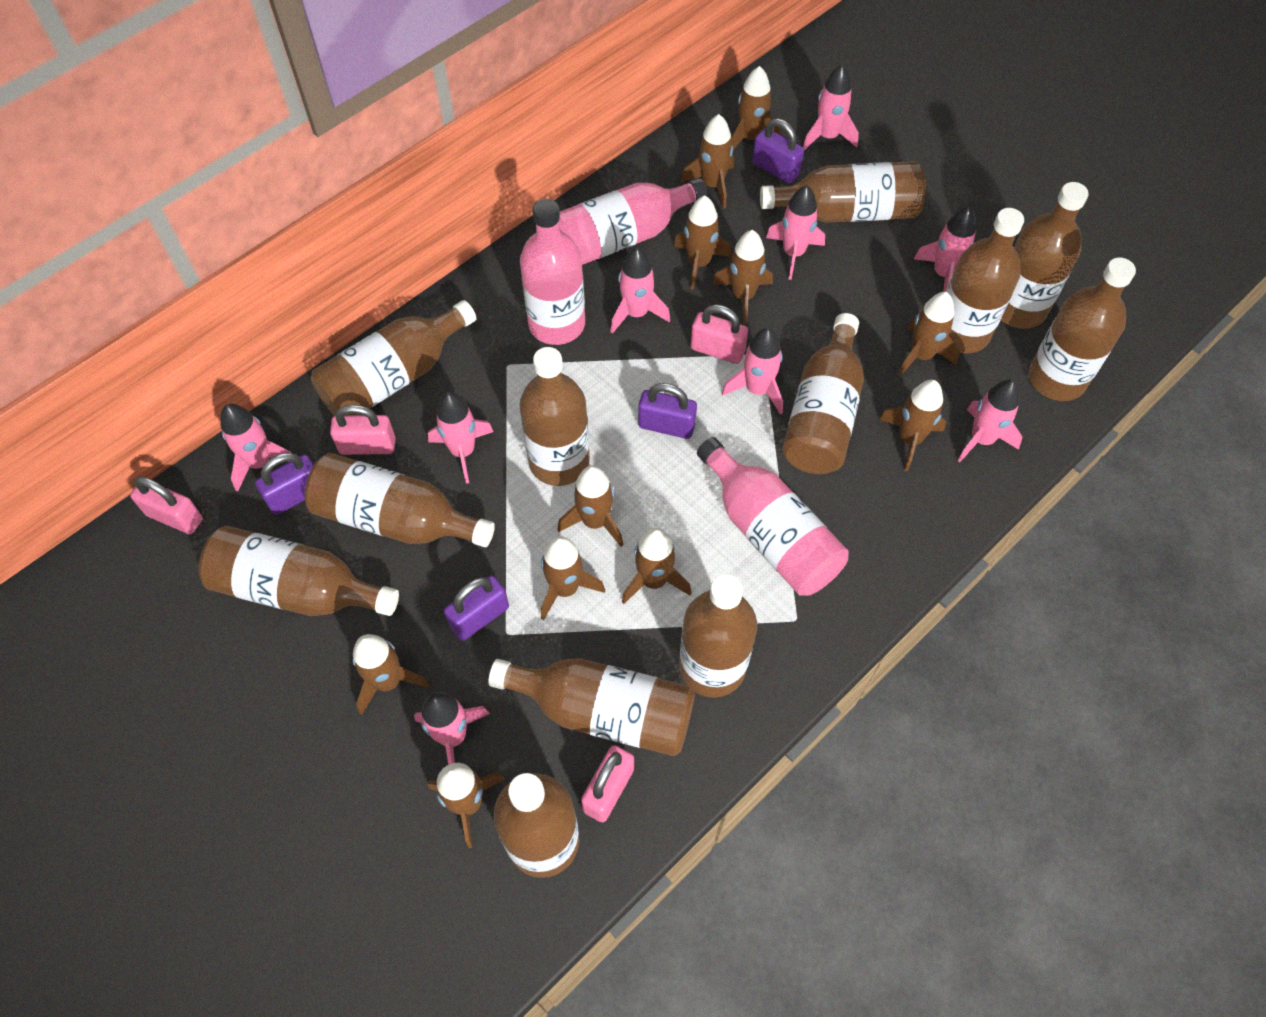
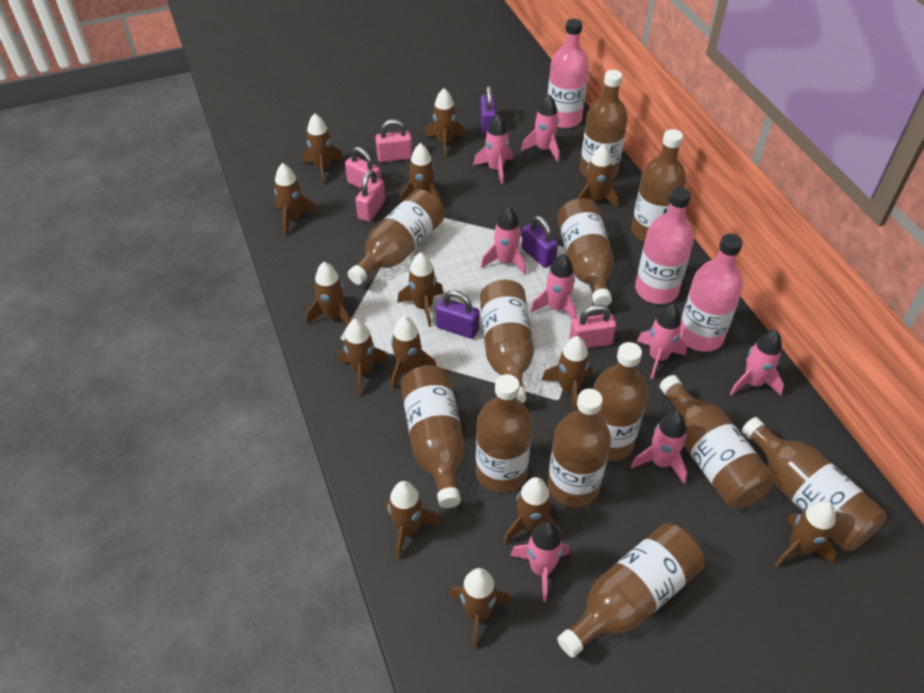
brown rocket: 11 -> 14
pink rocket: 9 -> 8
purple padlock: 4 -> 3

